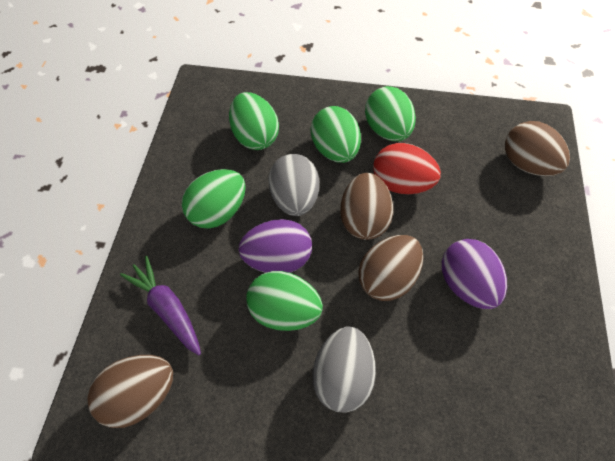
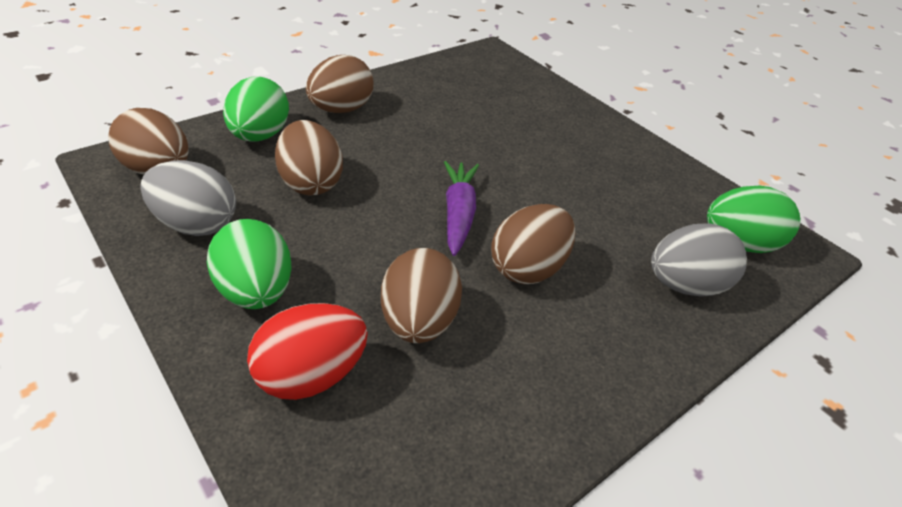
brown egg: 4 -> 5
green egg: 5 -> 3
purple egg: 2 -> 0

